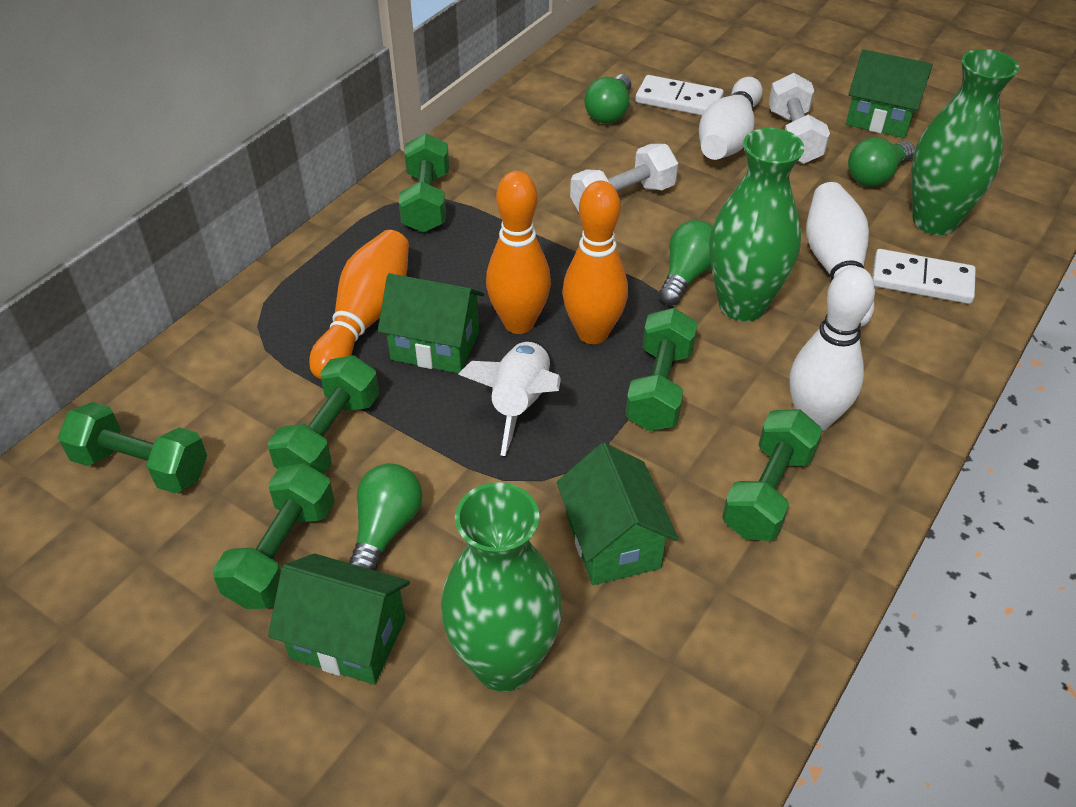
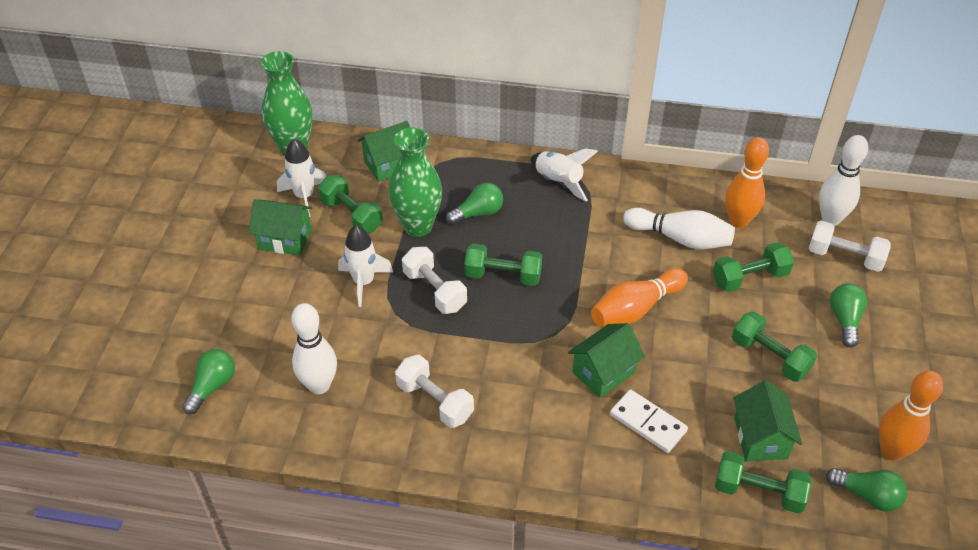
green dumbbell: 6 -> 5
green vase: 3 -> 2
white domino: 2 -> 1
white dumbbell: 2 -> 3
white rocket: 1 -> 3

